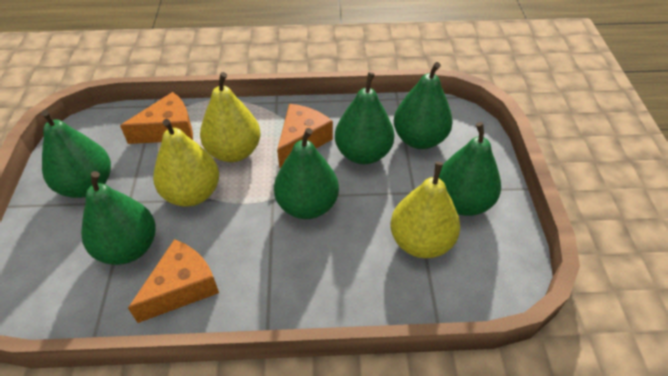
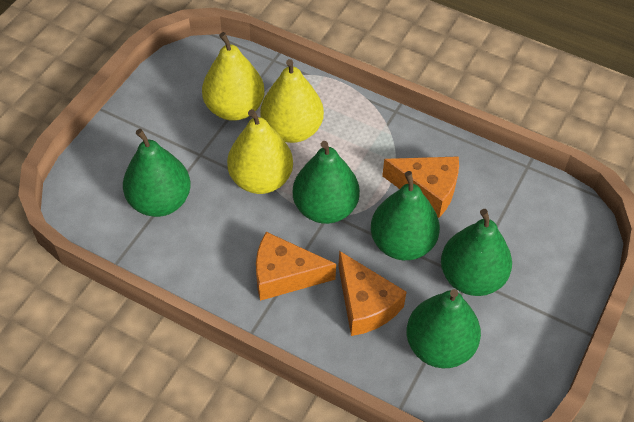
green pear: 6 -> 5

